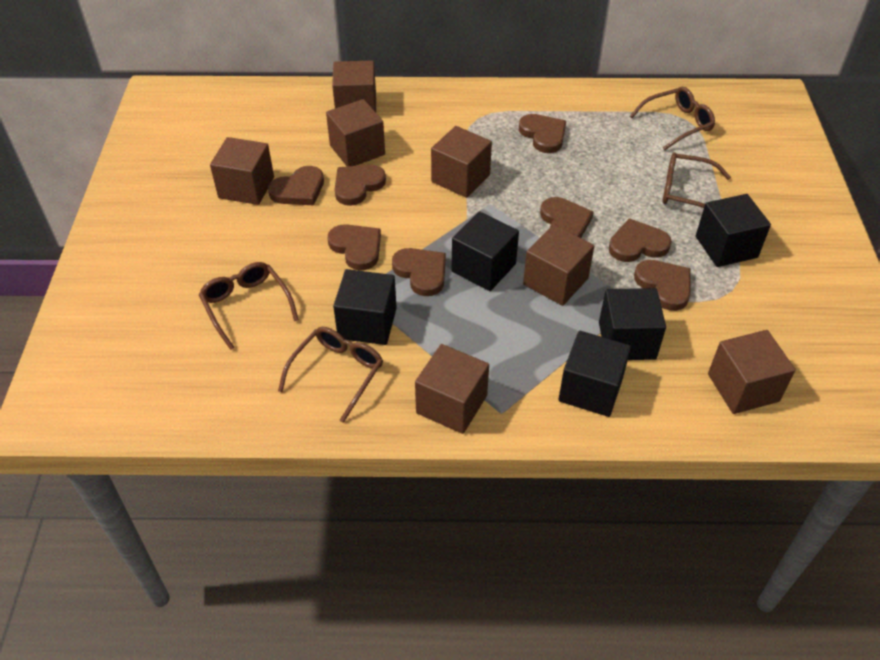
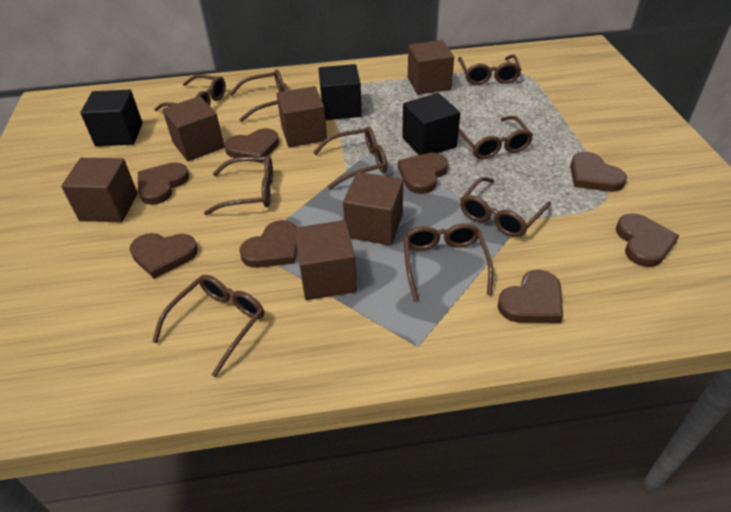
black cube: 5 -> 3
brown cube: 7 -> 6
brown glasses: 4 -> 9

